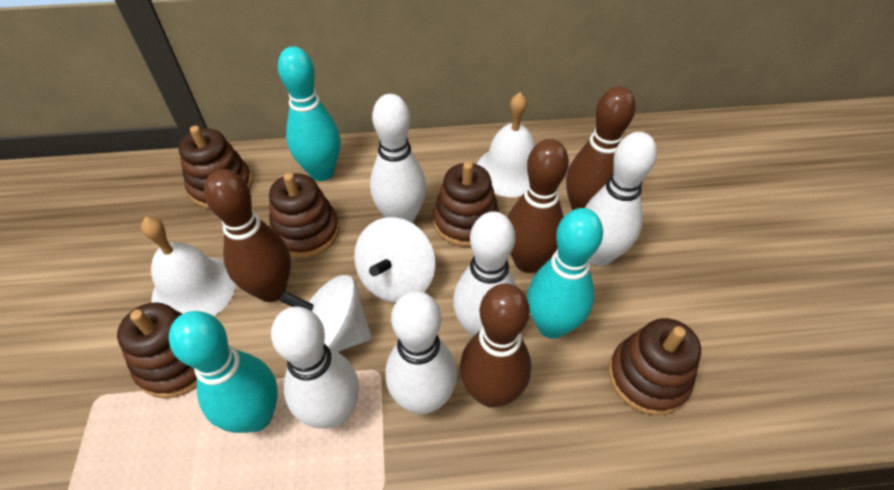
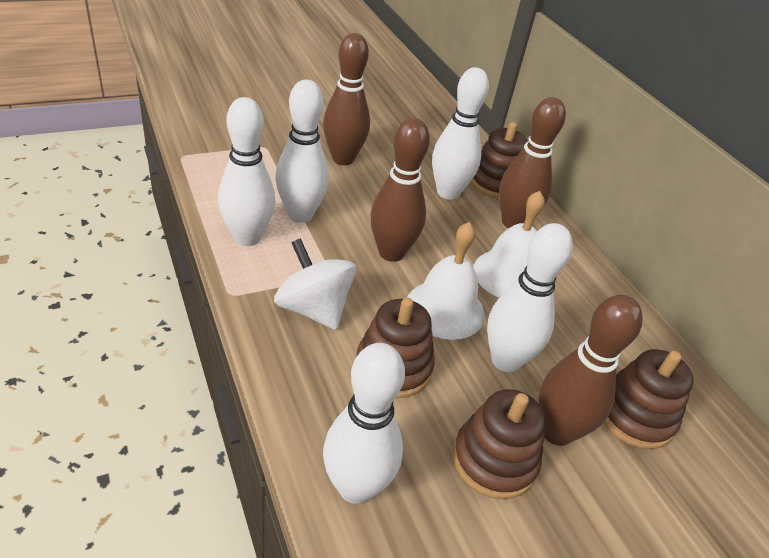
brown stacking toy: 5 -> 4
turquoise bowling pin: 3 -> 0
white spinning top: 2 -> 1

